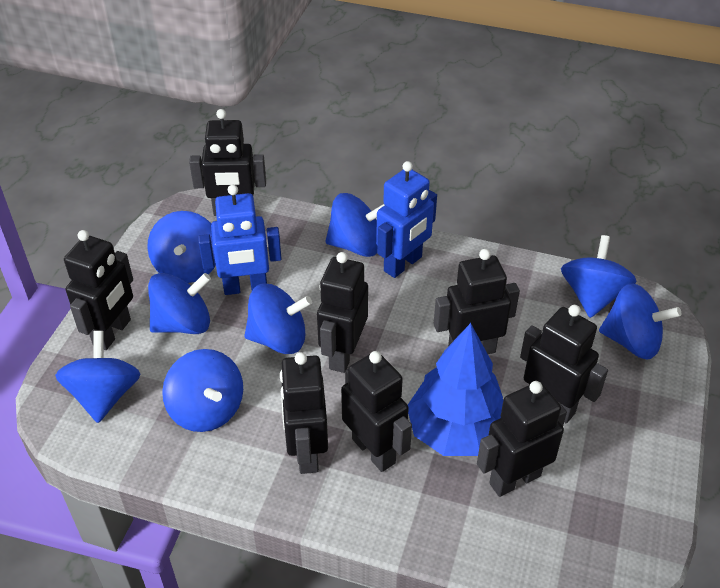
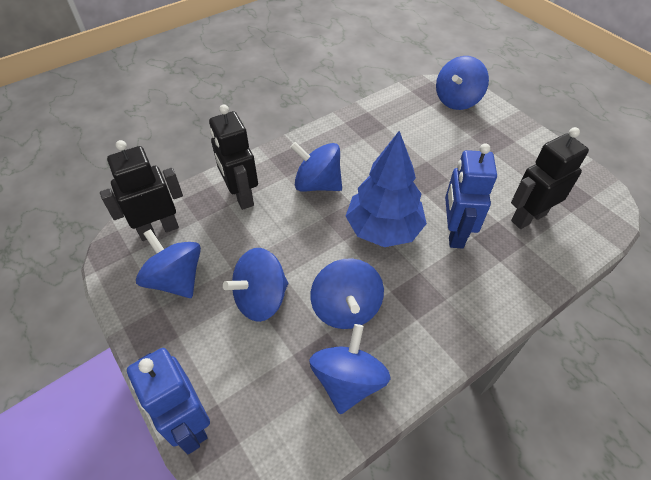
black robot: 8 -> 3
blue spinning top: 8 -> 6

